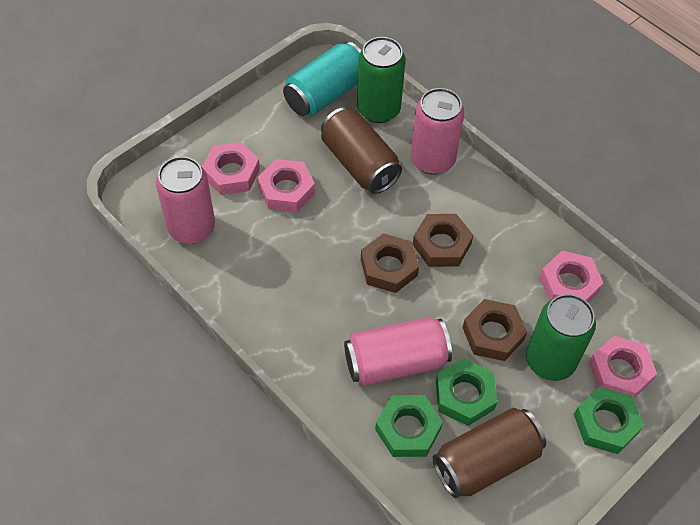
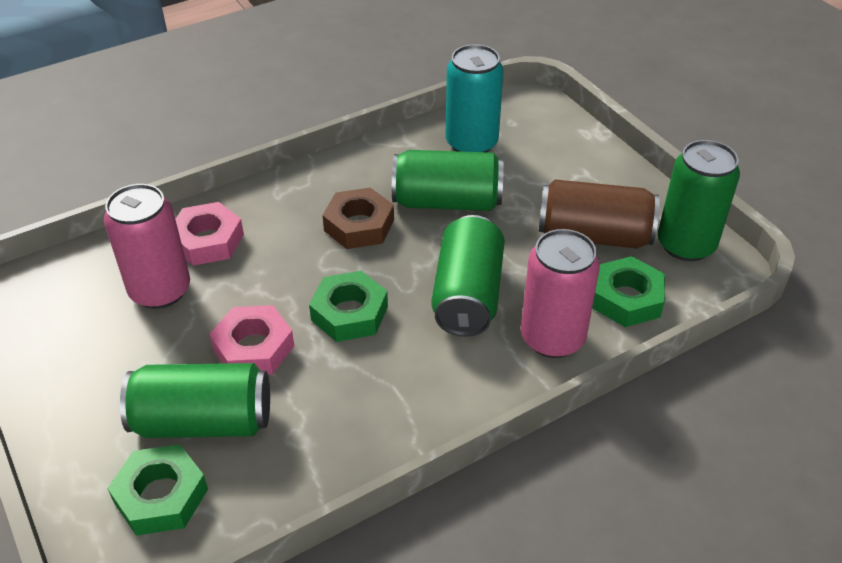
brown can: 2 -> 1
brown nut: 3 -> 1
green can: 2 -> 4
pink can: 3 -> 2
pink nut: 4 -> 2

